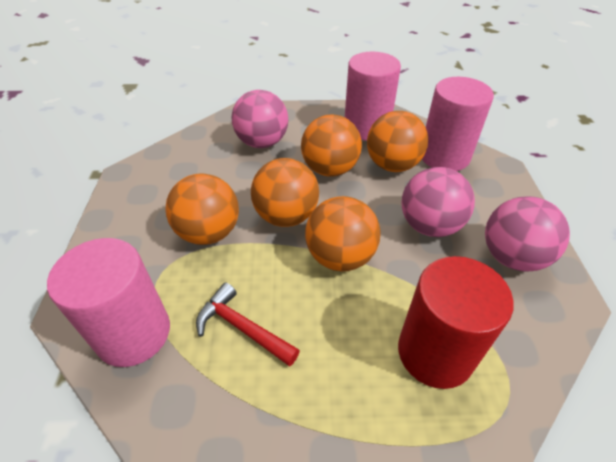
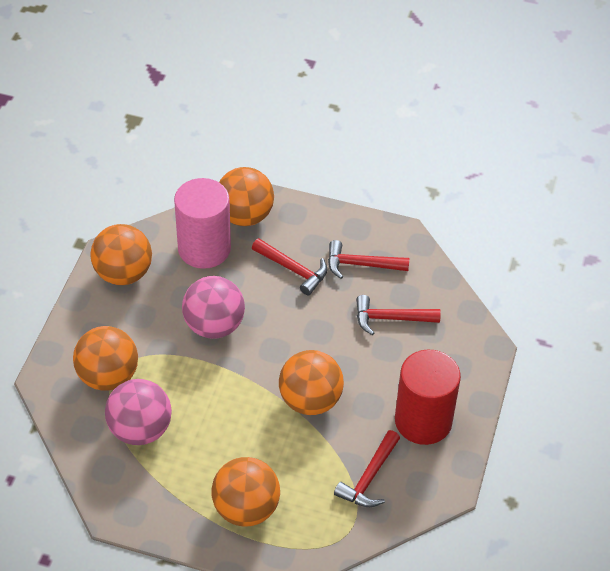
pink ball: 3 -> 2
pink cylinder: 3 -> 1
red hammer: 1 -> 4

